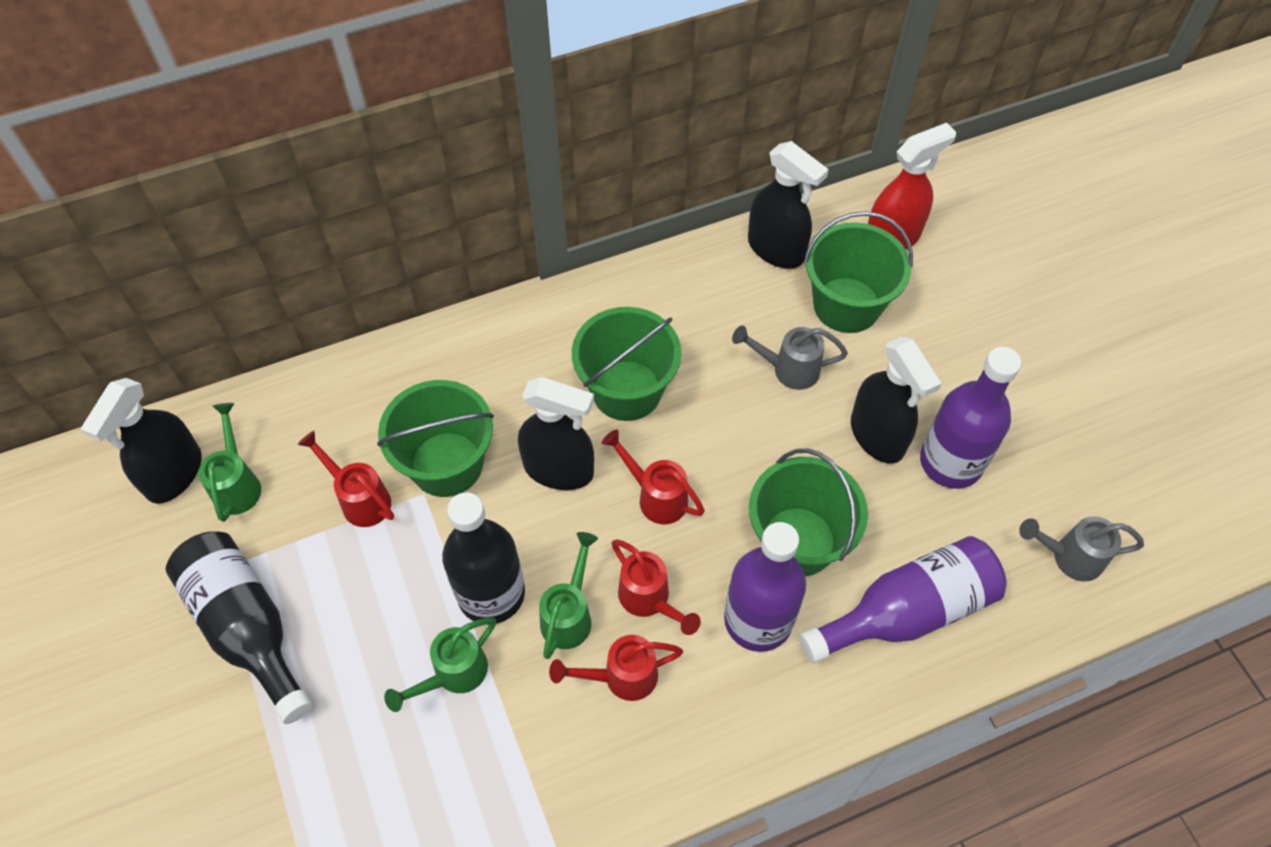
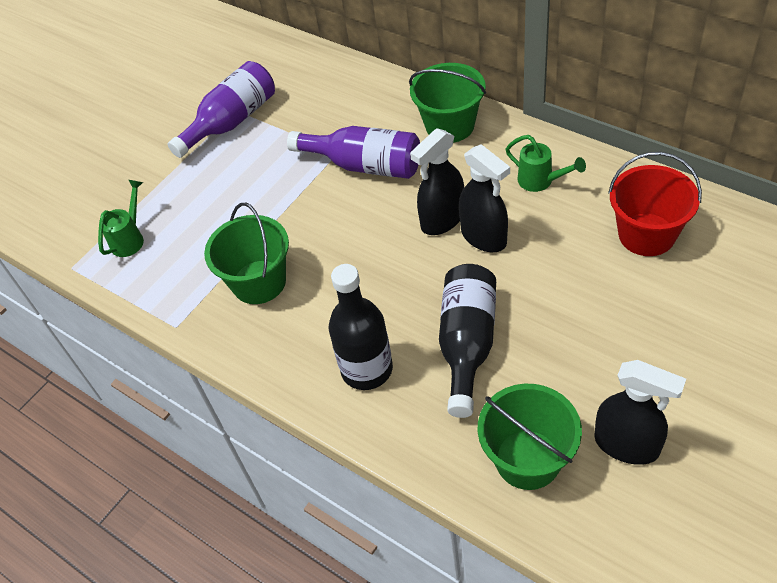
black spray bottle: 4 -> 3
green bucket: 4 -> 3
green watering can: 3 -> 2
grey watering can: 2 -> 0
purple bottle: 3 -> 2
red bucket: 0 -> 1
red spray bottle: 1 -> 0
red watering can: 4 -> 0

